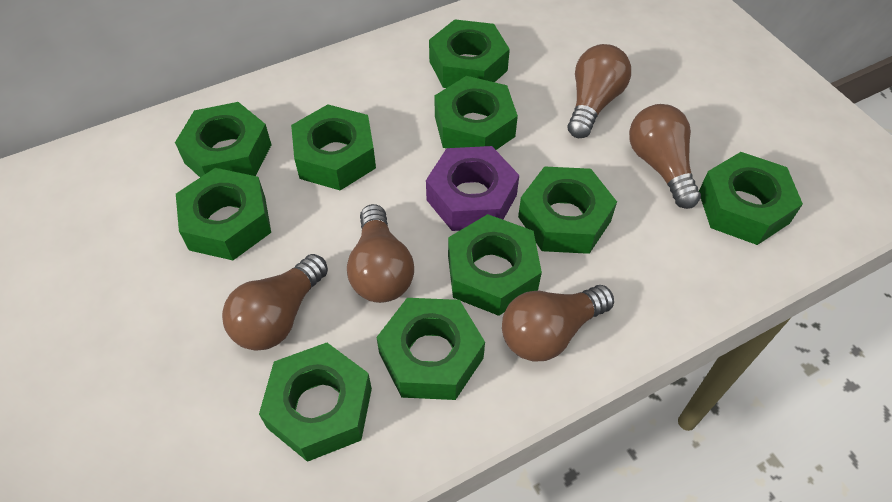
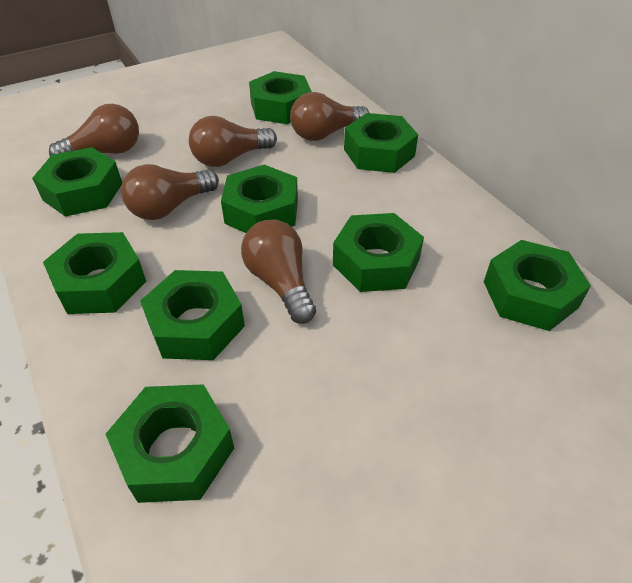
green nut: 10 -> 9
purple nut: 1 -> 0

